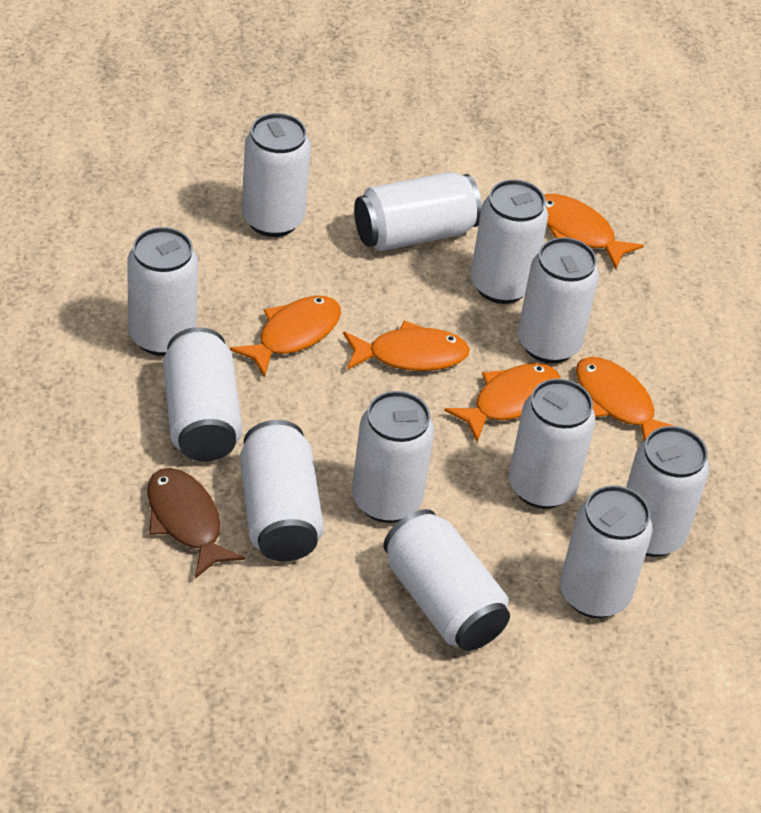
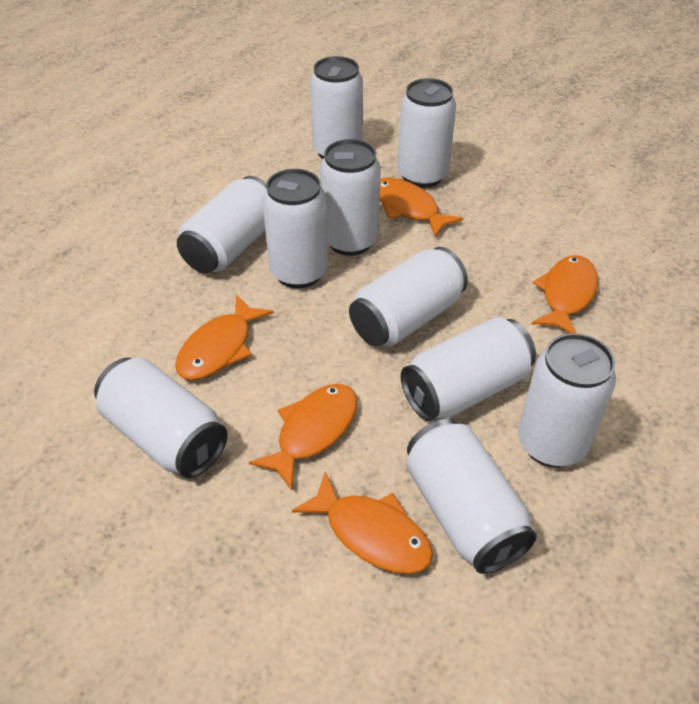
brown fish: 1 -> 0
white can: 12 -> 10

